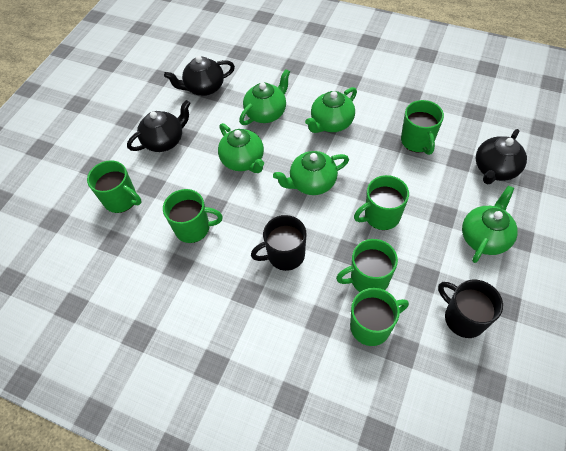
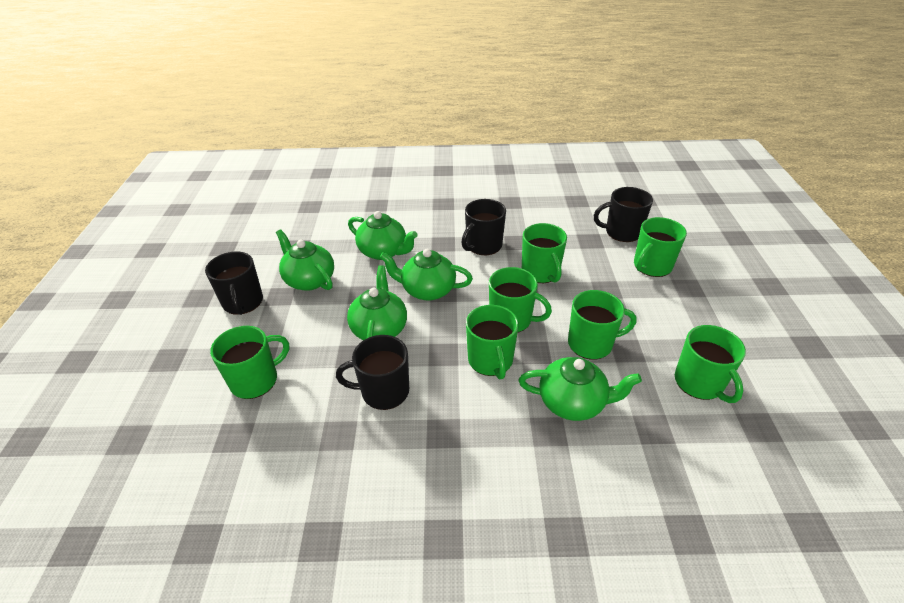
black mug: 2 -> 4
black teapot: 3 -> 0
green mug: 6 -> 7

